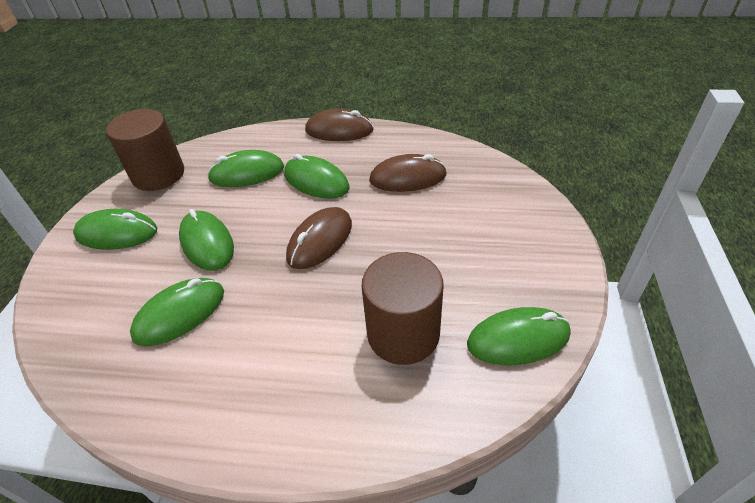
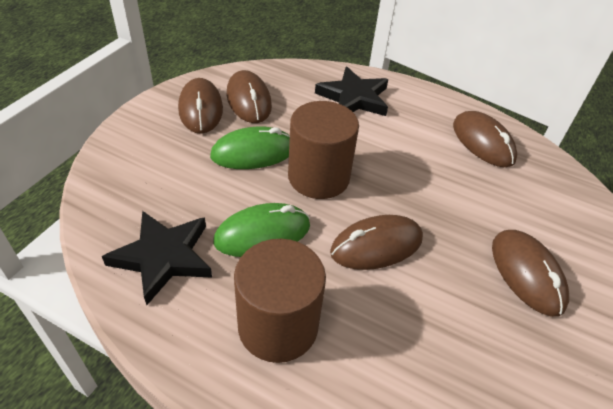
black star: 0 -> 2
brown mouse: 3 -> 5
green mouse: 6 -> 2

